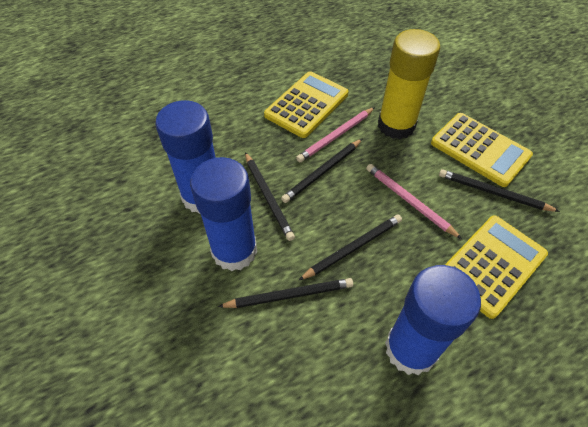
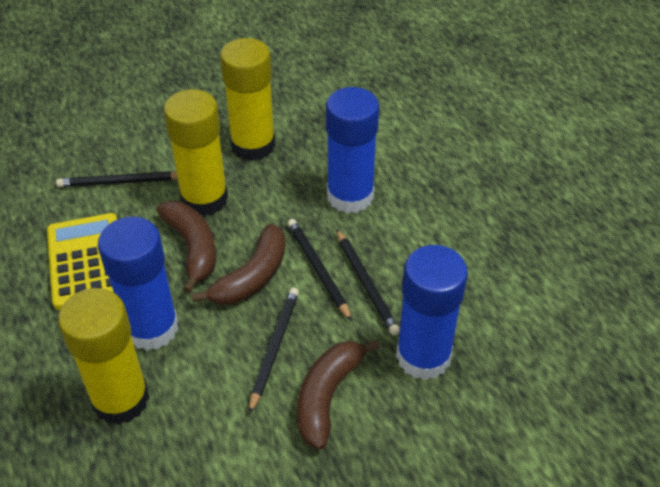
black pencil: 5 -> 4
brown banana: 0 -> 3
pink pencil: 2 -> 0
yellow calculator: 3 -> 1
yellow glue stick: 1 -> 3

